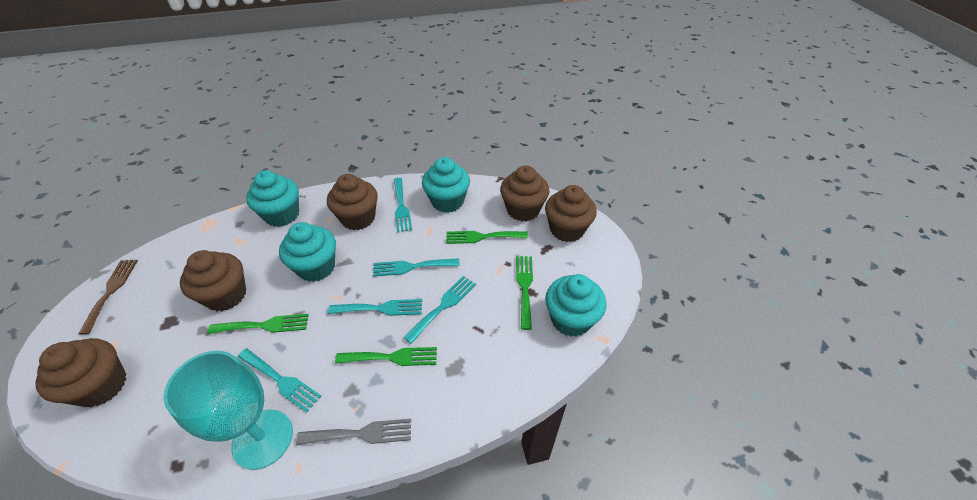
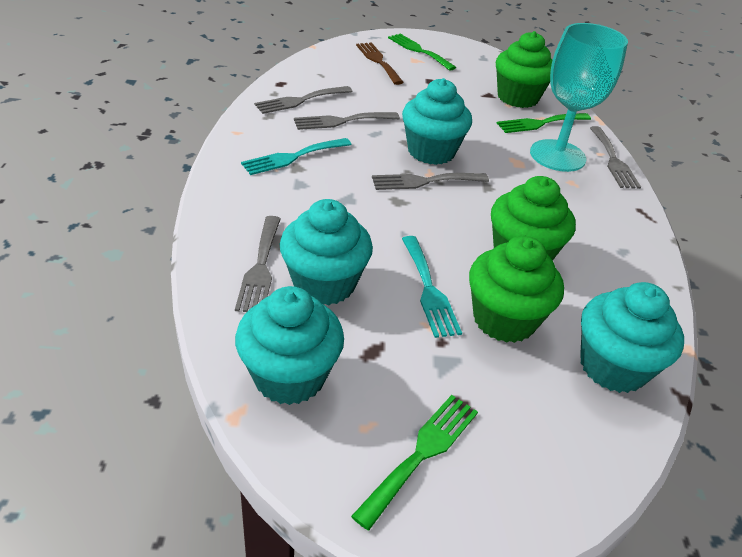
brown cupcake: 5 -> 0
green cupcake: 0 -> 3
green fork: 4 -> 3
grey fork: 1 -> 5
turquoise fork: 5 -> 2

